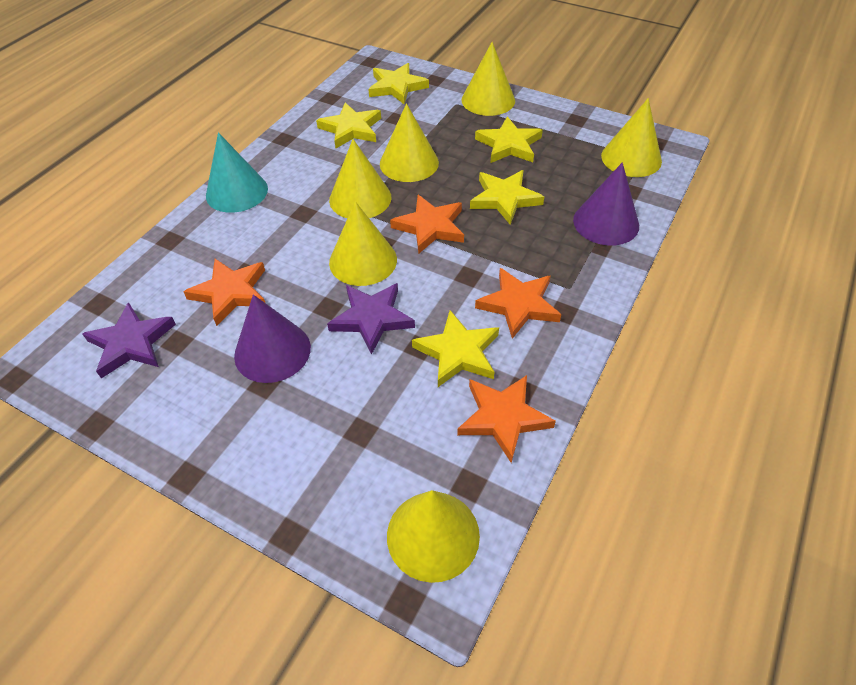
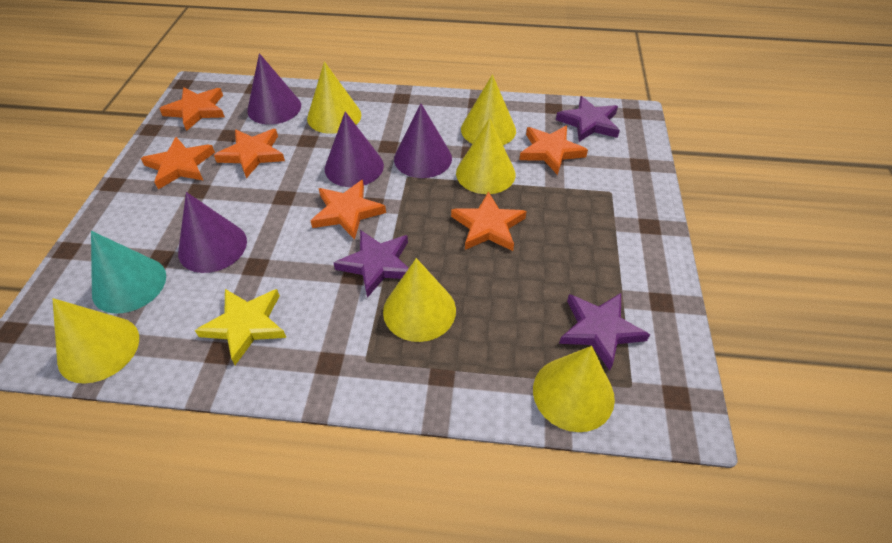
orange star: 4 -> 6
purple cone: 2 -> 4
purple star: 2 -> 3
yellow star: 5 -> 1

